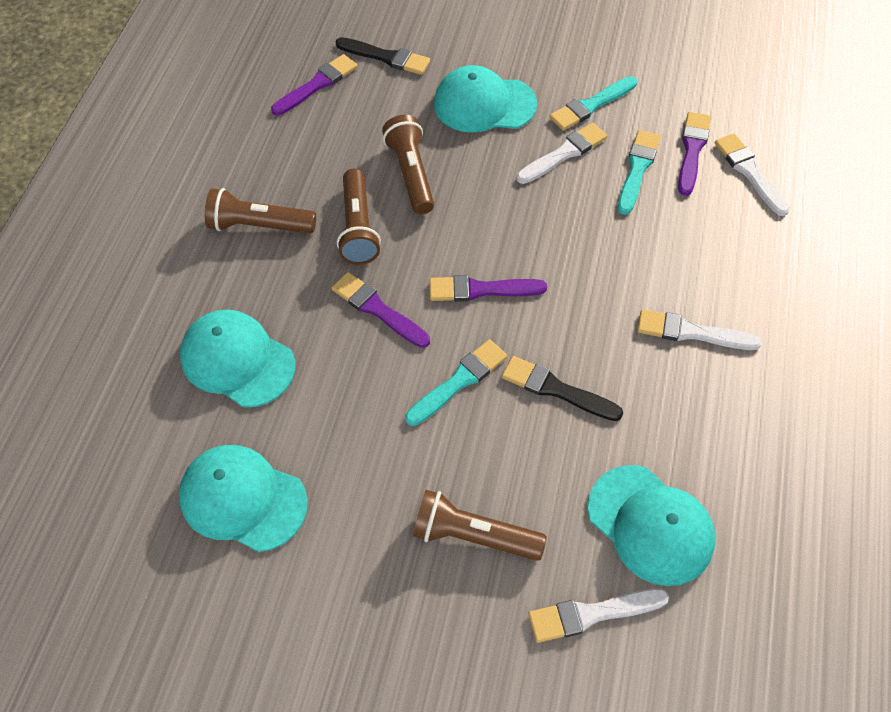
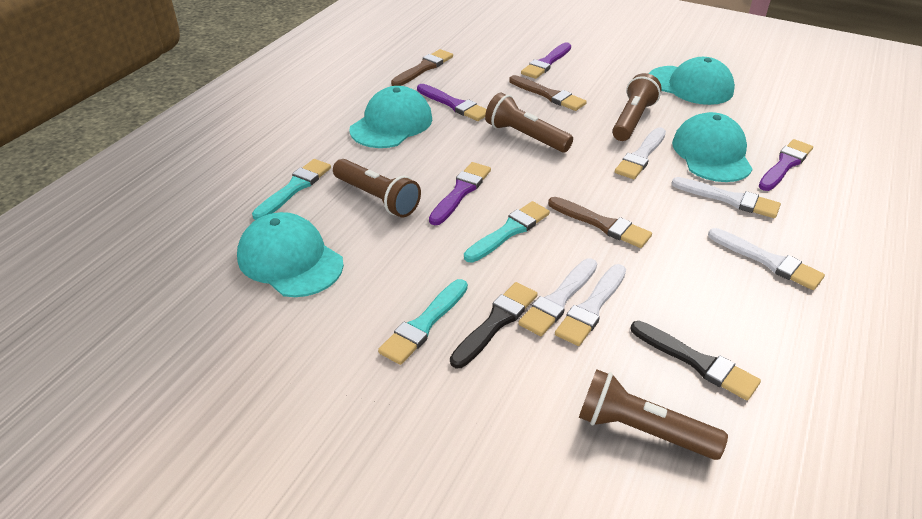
brown brush: 0 -> 3
white brush: 4 -> 5

